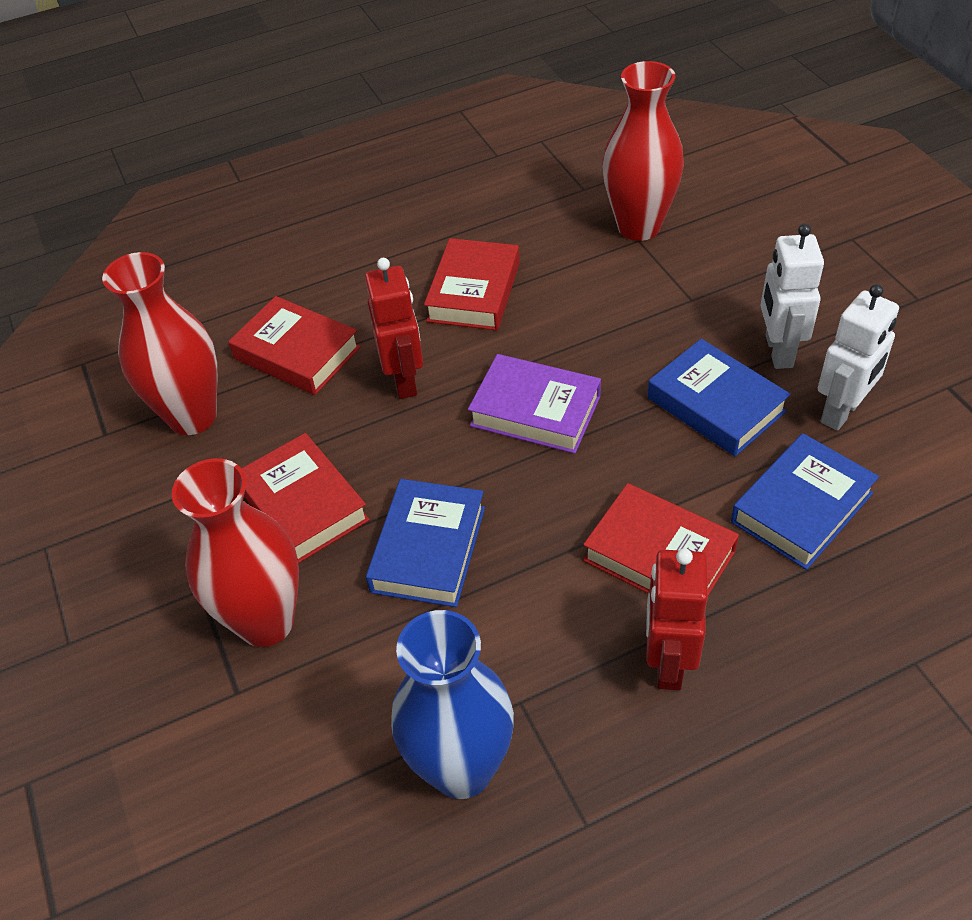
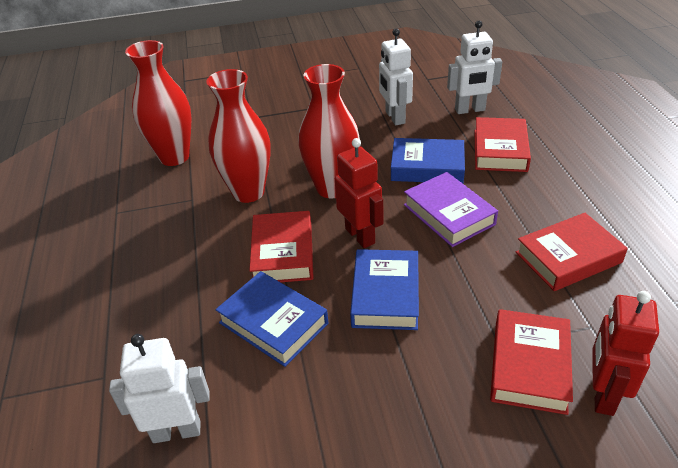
blue vase: 1 -> 0
white robot: 2 -> 3

